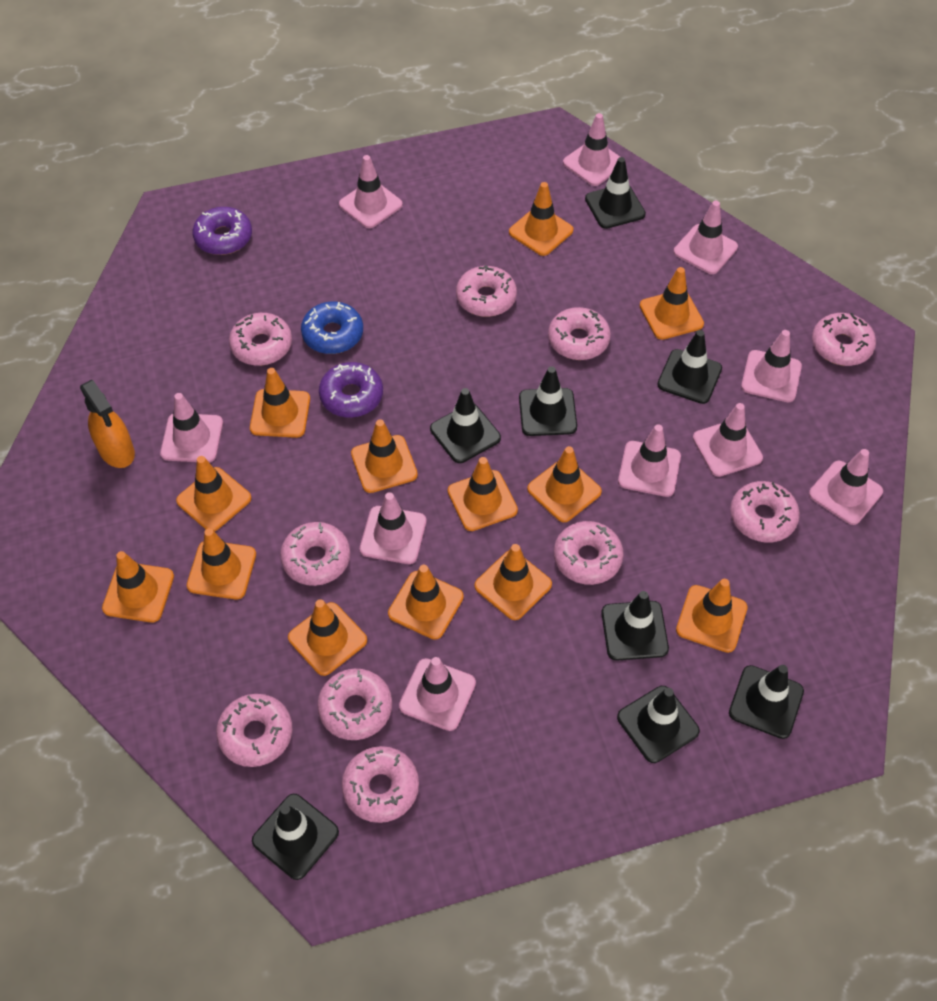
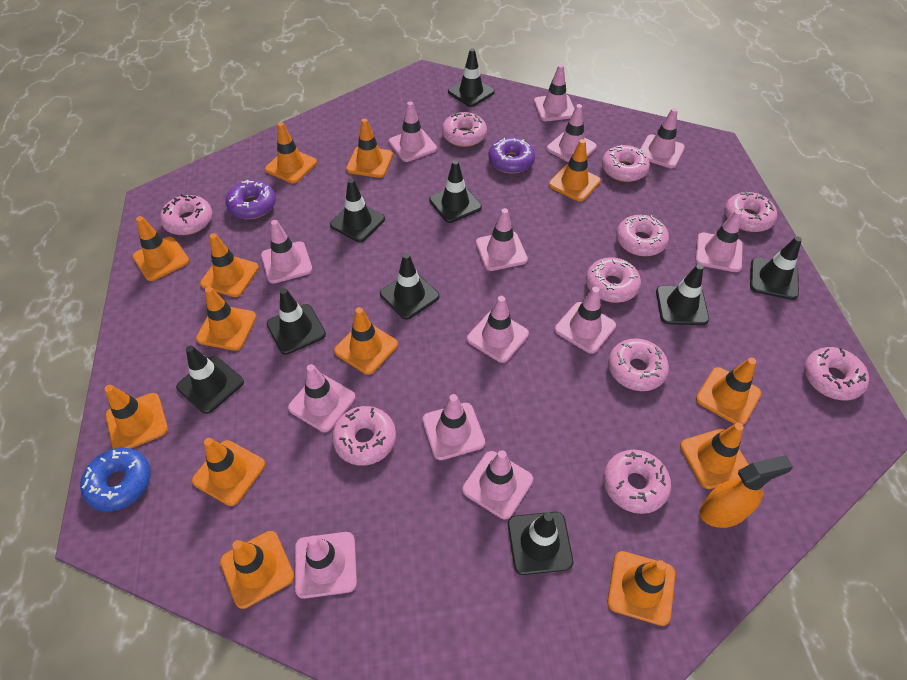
black traffic cone: 8 -> 9
pink traffic cone: 10 -> 13

